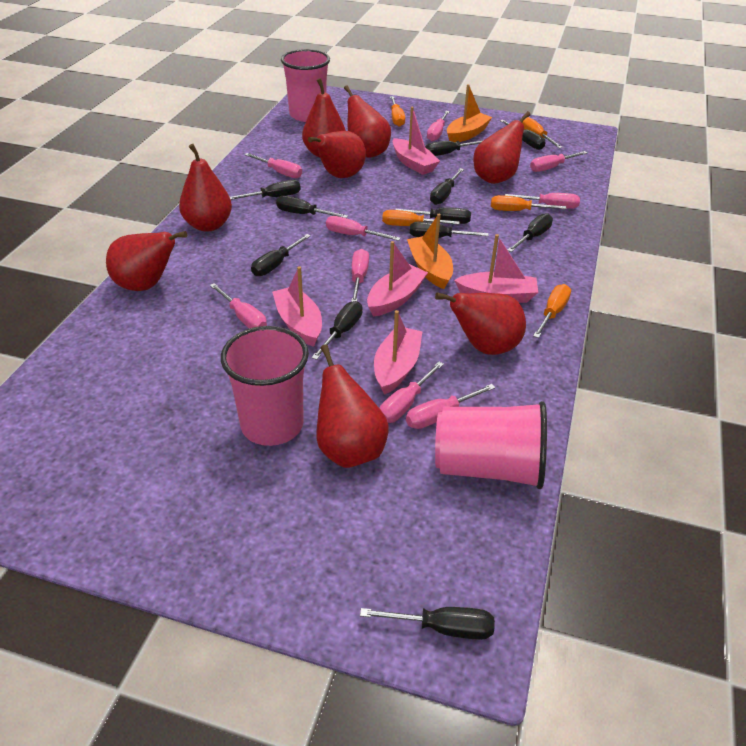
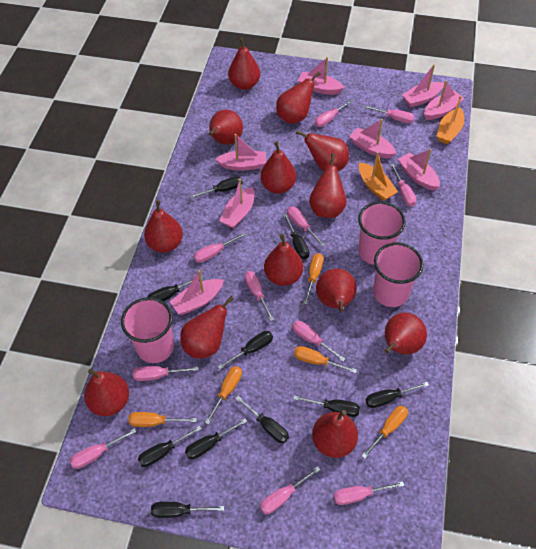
black screwdriver: 11 -> 10
pink boat: 5 -> 8
pink screwdriver: 9 -> 11
red pear: 8 -> 13

